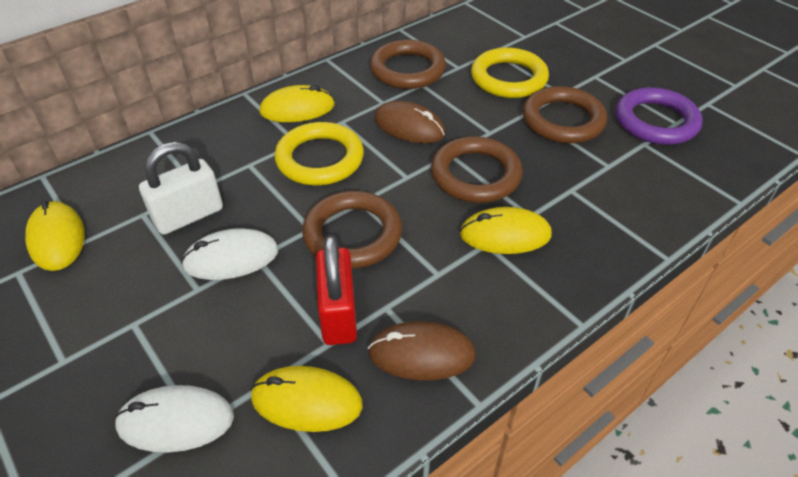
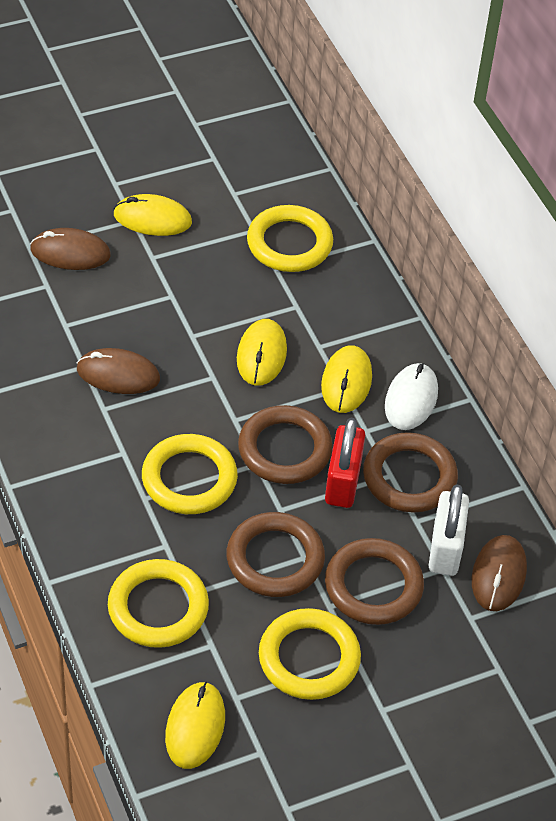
brown mouse: 2 -> 3
purple ring: 1 -> 0
white mouse: 2 -> 1
yellow ring: 2 -> 4

